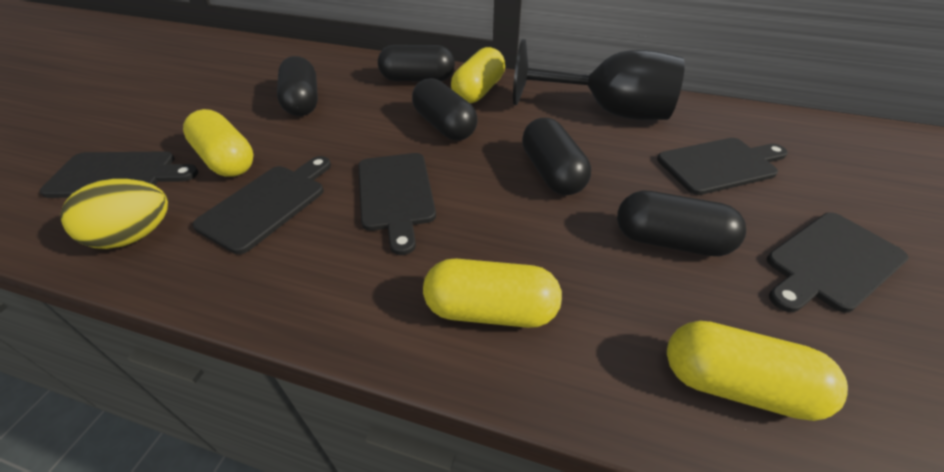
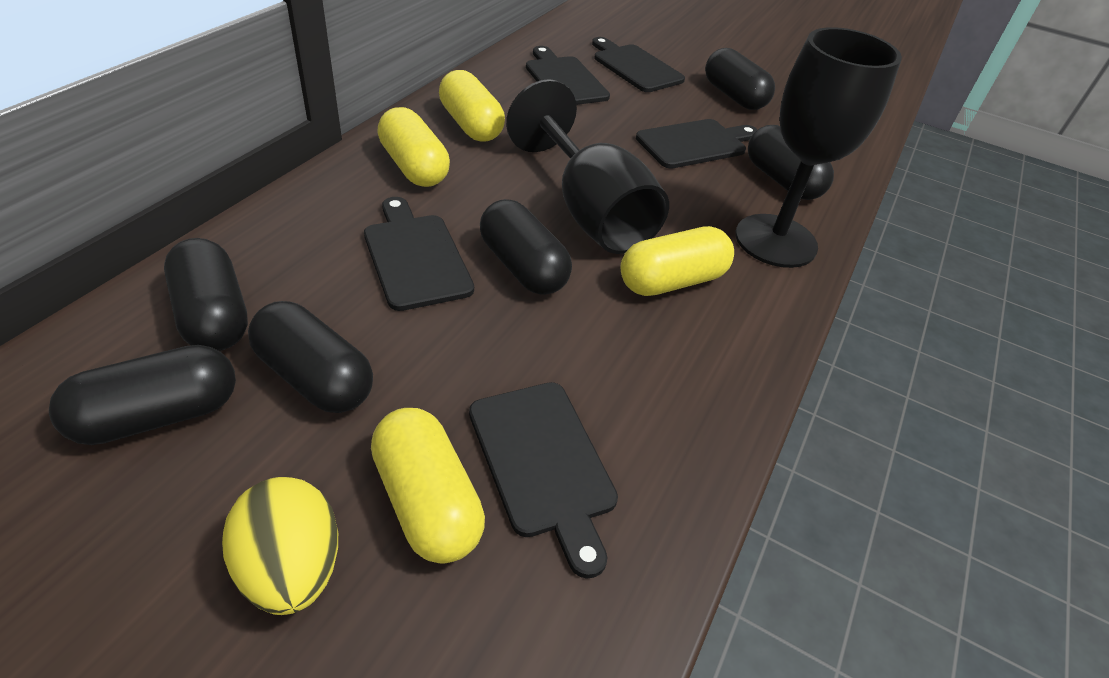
black capsule: 5 -> 6
black goblet: 1 -> 2

